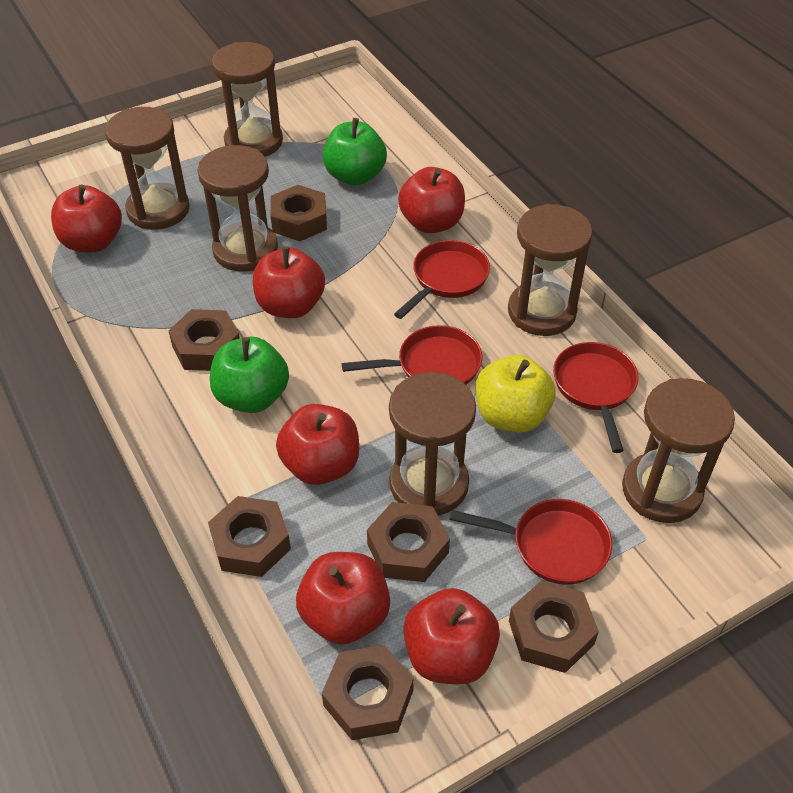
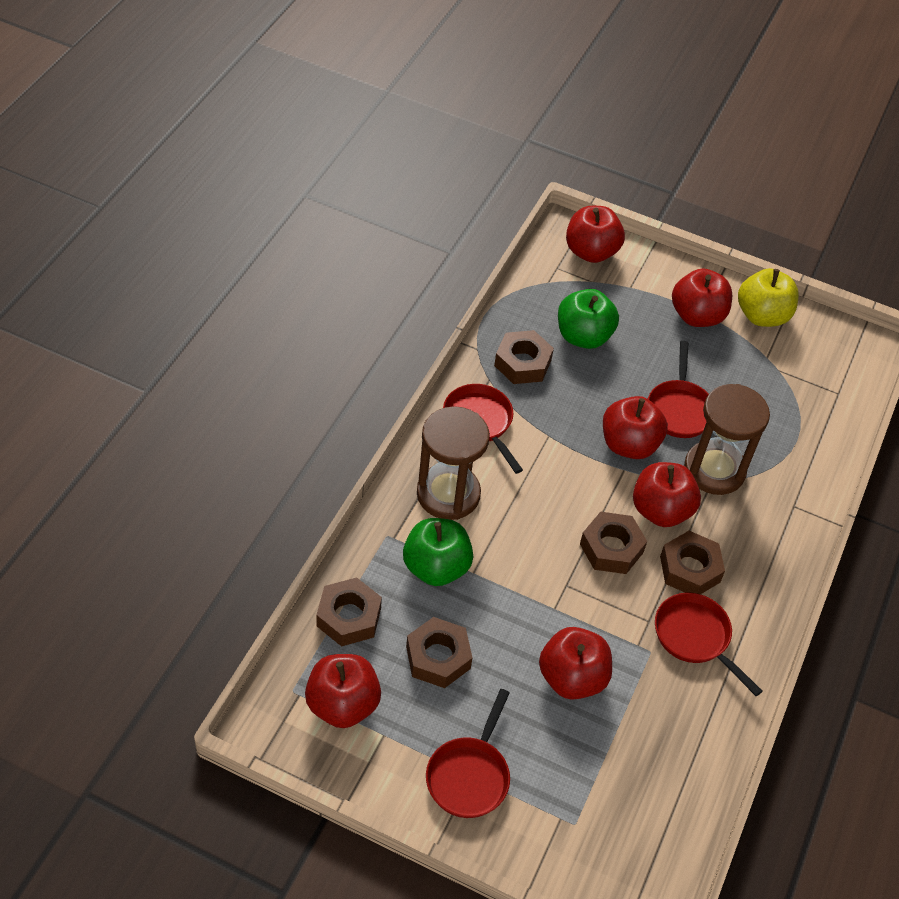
brown hourglass: 6 -> 2
brown nut: 6 -> 5

